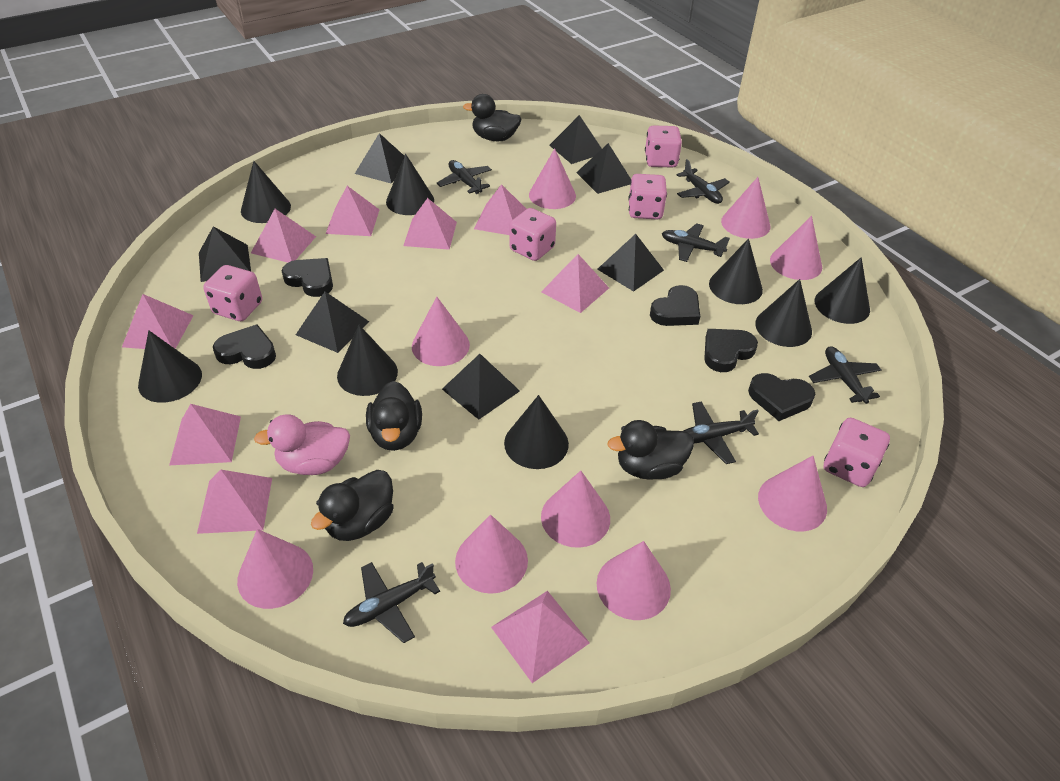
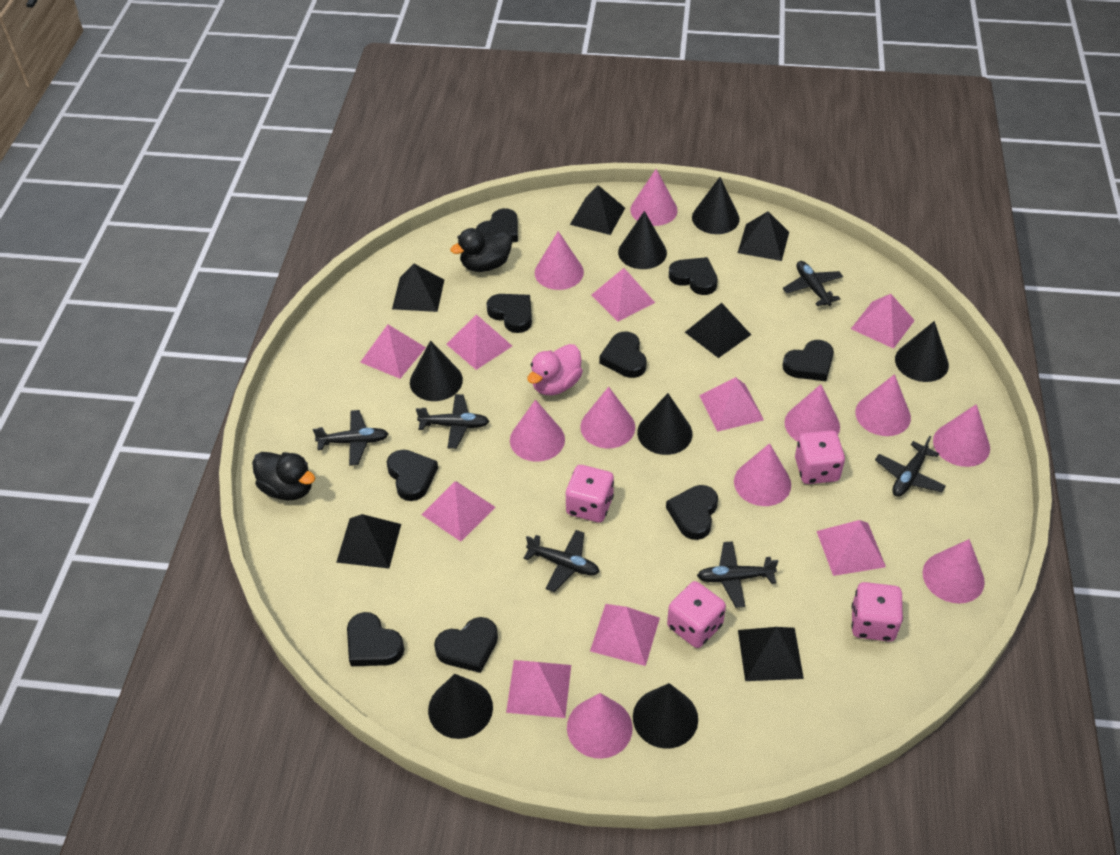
black cone: 8 -> 7
black duck: 4 -> 2
black heart: 5 -> 9
black pyramid: 7 -> 6
pink cone: 9 -> 10
pink dice: 5 -> 4

